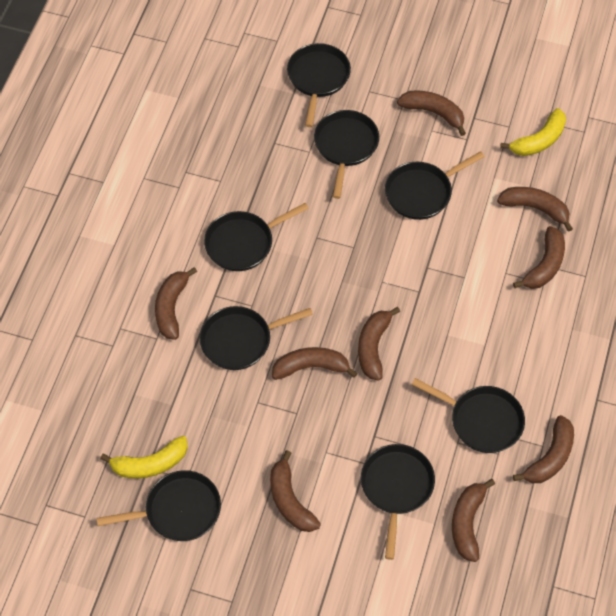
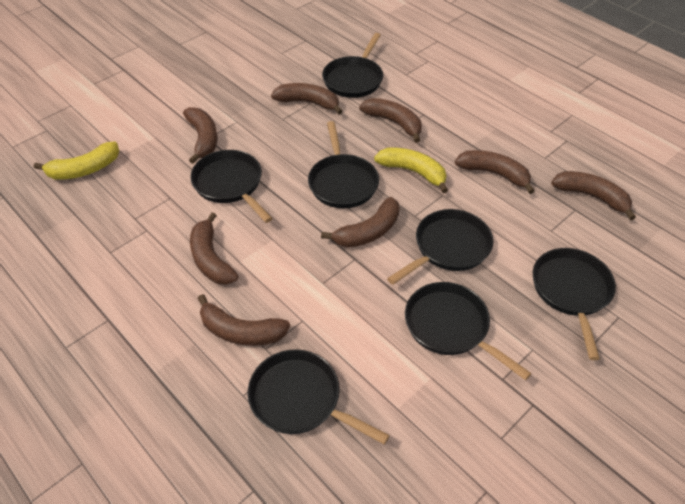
black pan: 8 -> 7
brown banana: 9 -> 8

